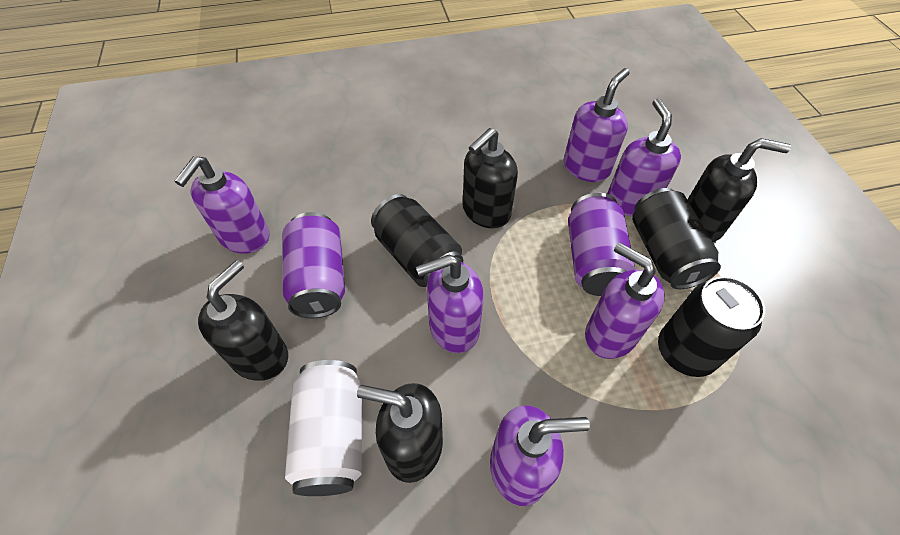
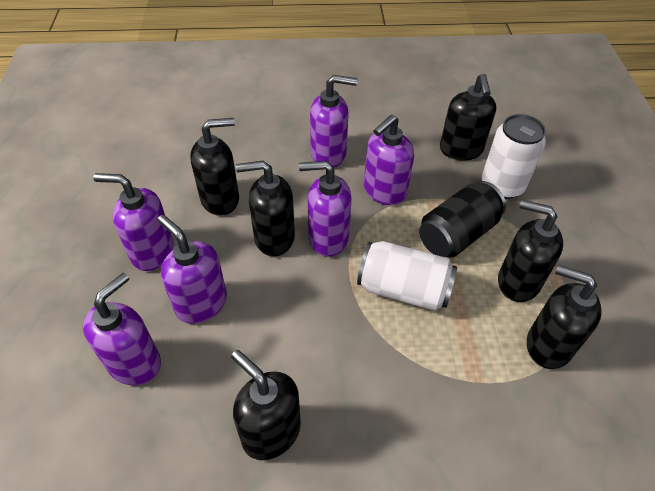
black can: 3 -> 1
black soap dispenser: 4 -> 6
purple can: 2 -> 0
white can: 1 -> 2

